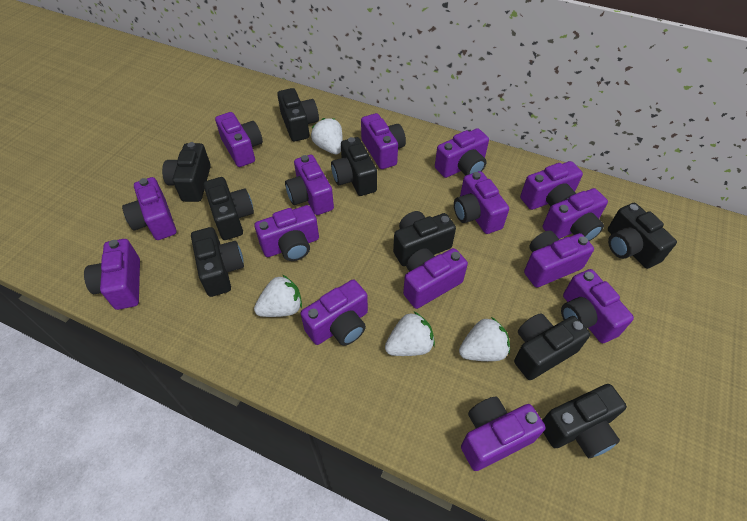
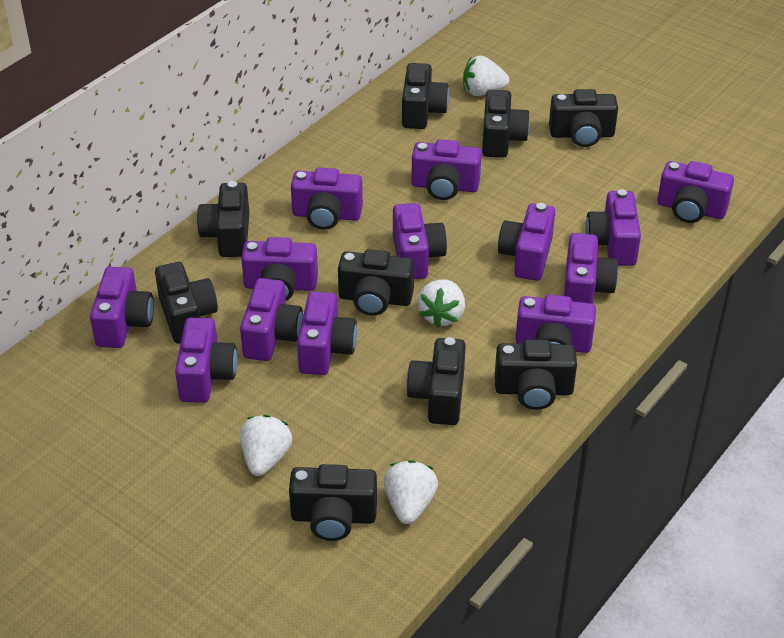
purple camera: 15 -> 13

